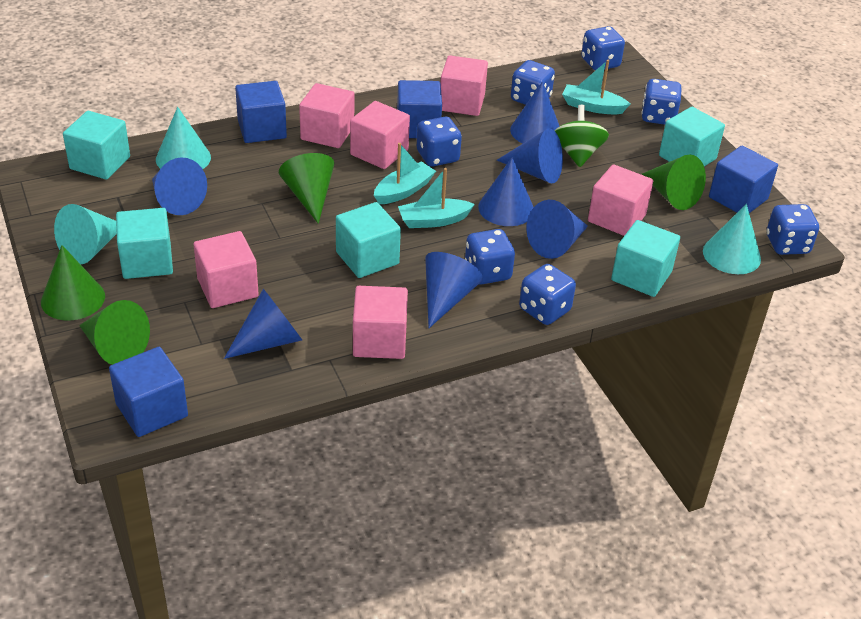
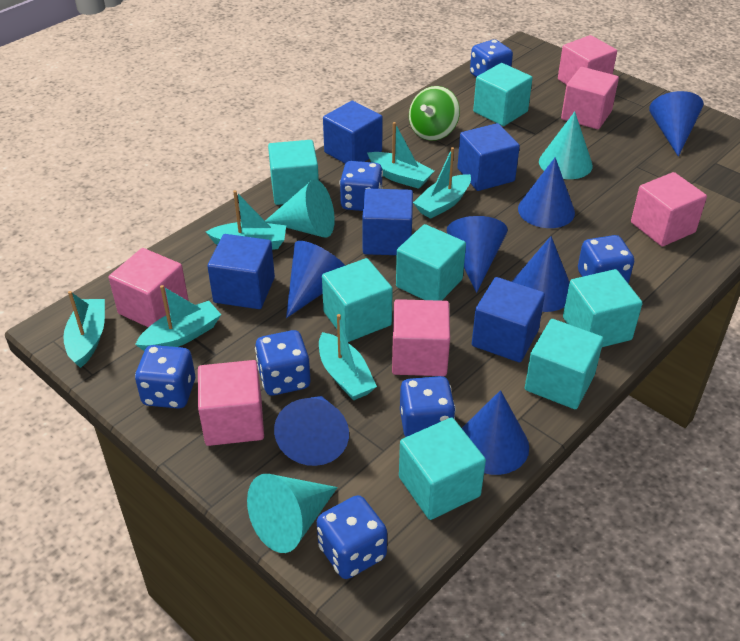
blue cube: 4 -> 5
green cone: 4 -> 0
turquoise boat: 3 -> 6
turquoise cube: 5 -> 7

